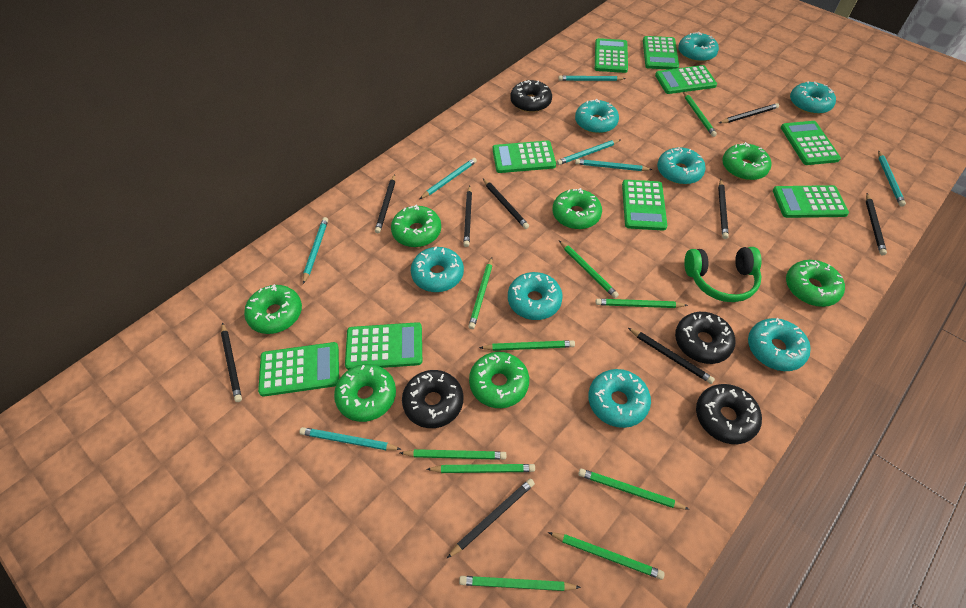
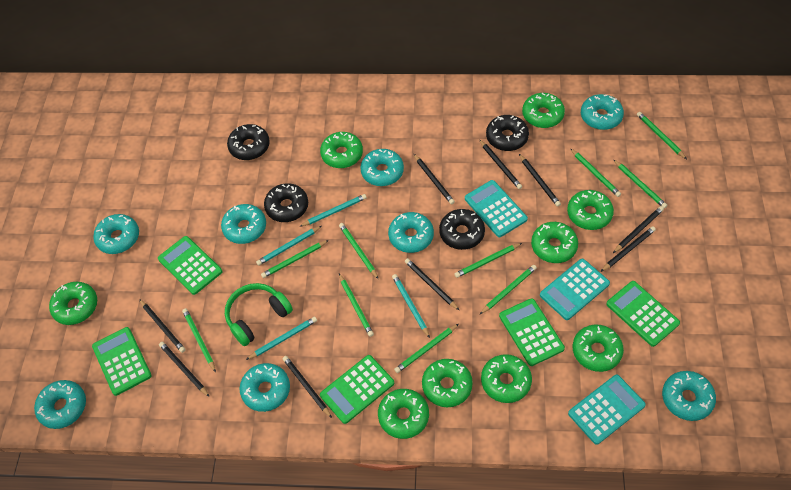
green calculator: 9 -> 5
green donut: 7 -> 9
turquoise calculator: 0 -> 3
turquoise pencil: 7 -> 4

